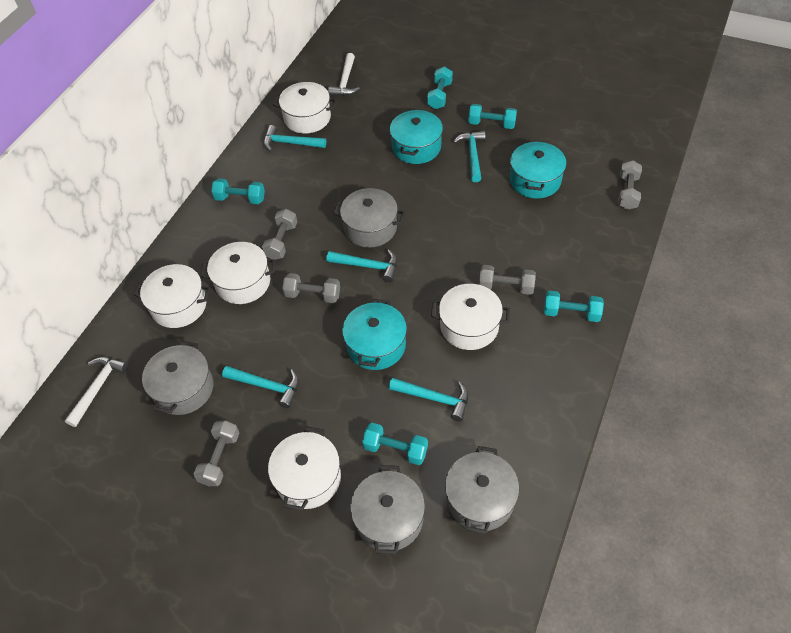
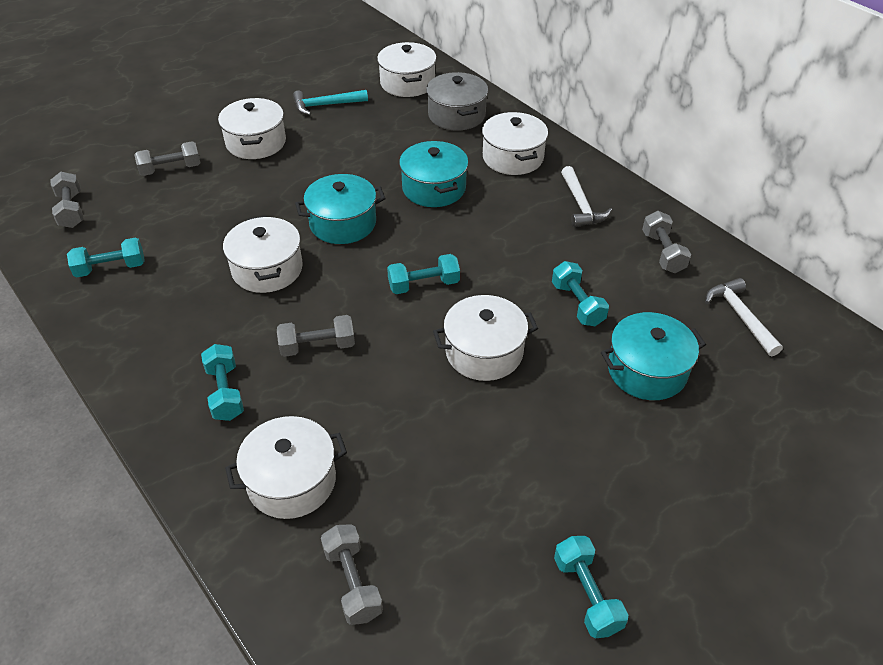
grey pot: 4 -> 1
turquoise hammer: 5 -> 1
white pot: 5 -> 6

